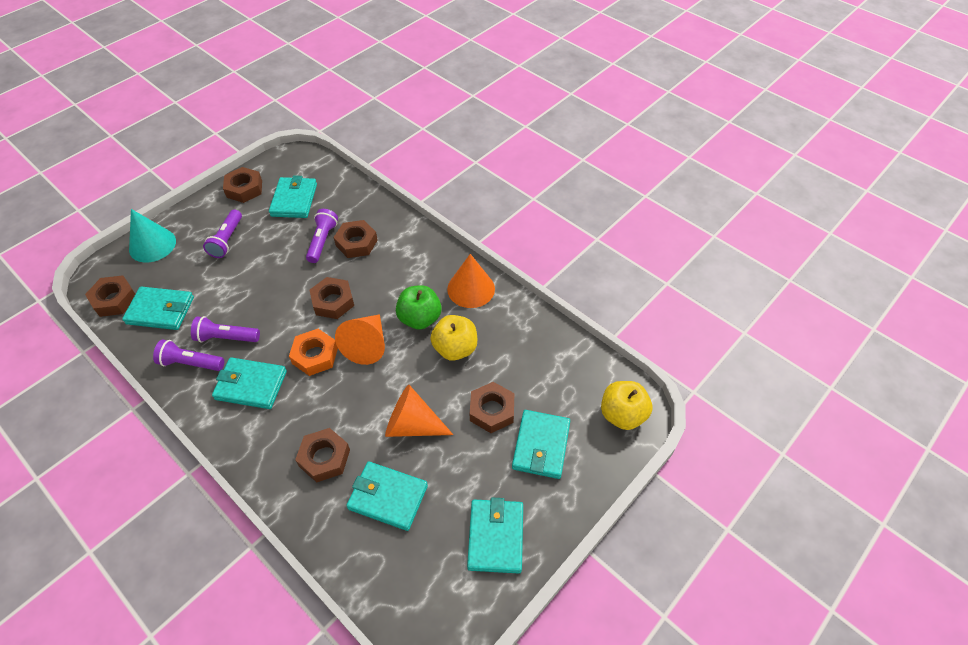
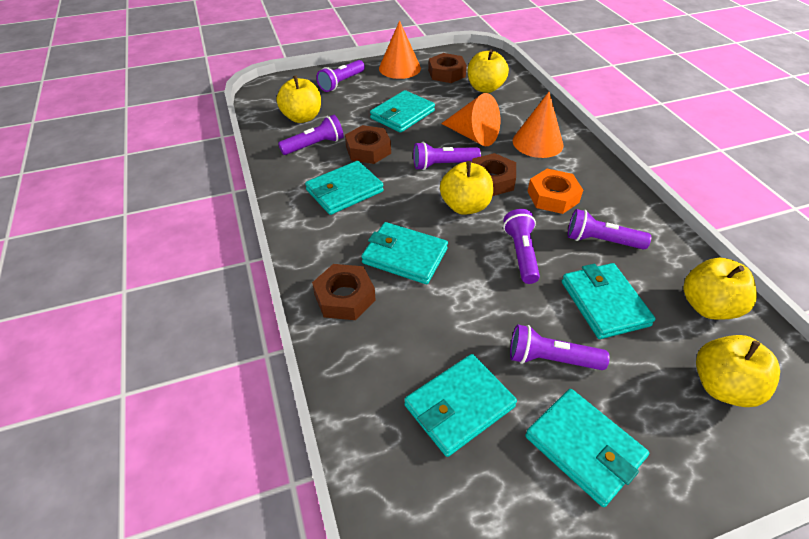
brown nut: 6 -> 4
green apple: 1 -> 0
purple flashlight: 4 -> 6
turquoise cone: 1 -> 0
yellow apple: 2 -> 5

